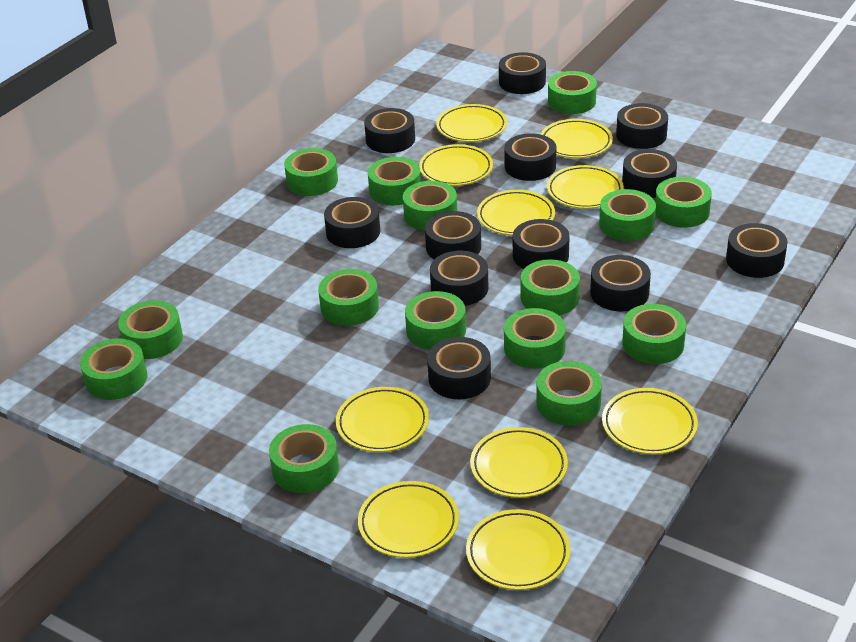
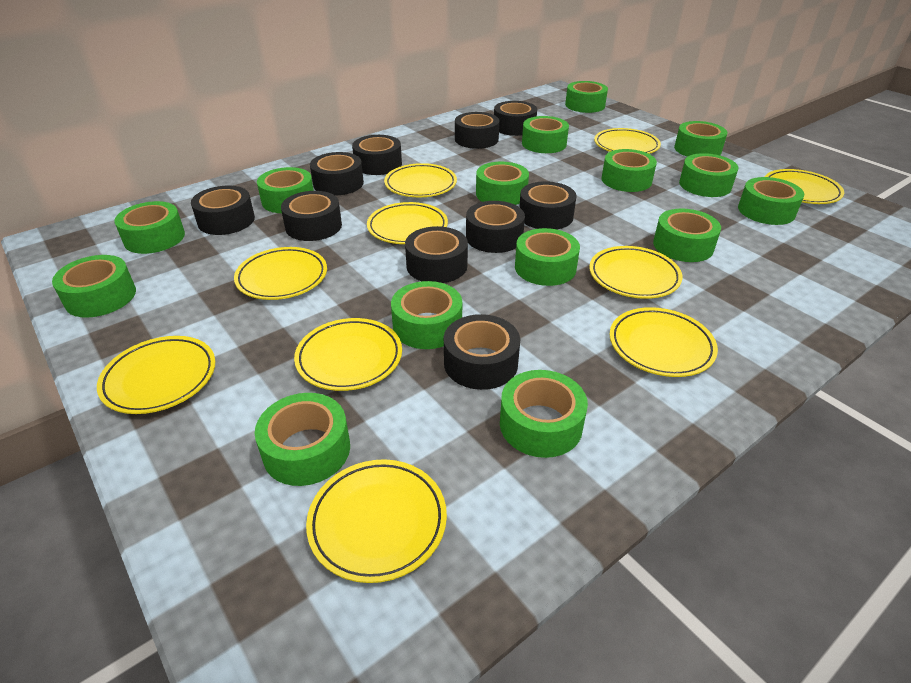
black tape: 12 -> 10

